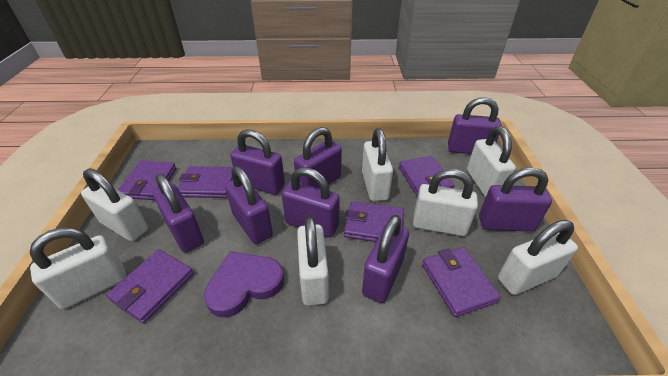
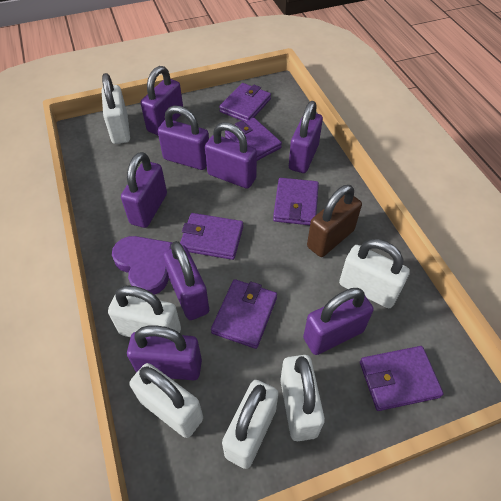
brown padlock: 0 -> 1
white padlock: 7 -> 6

